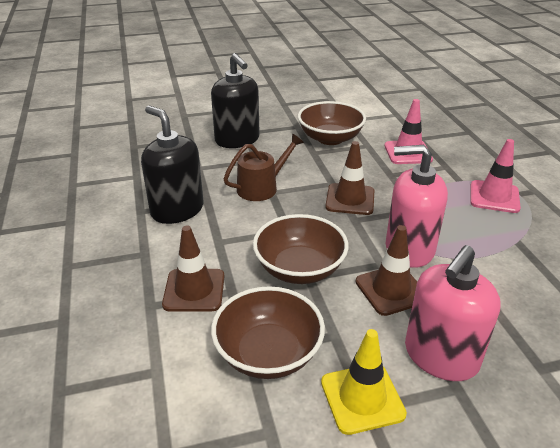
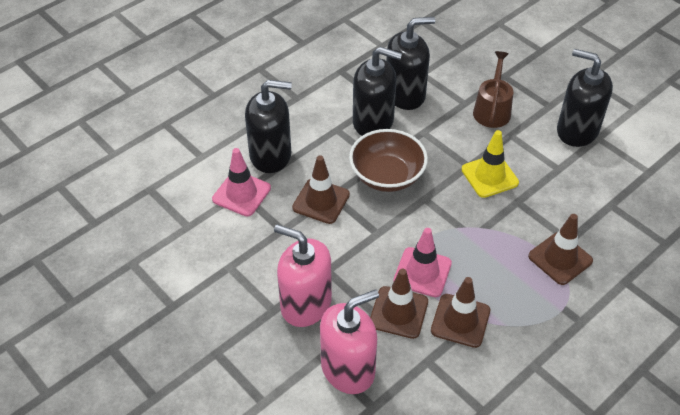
black soap dispenser: 2 -> 4
brown bowl: 3 -> 1
brown traffic cone: 3 -> 4

